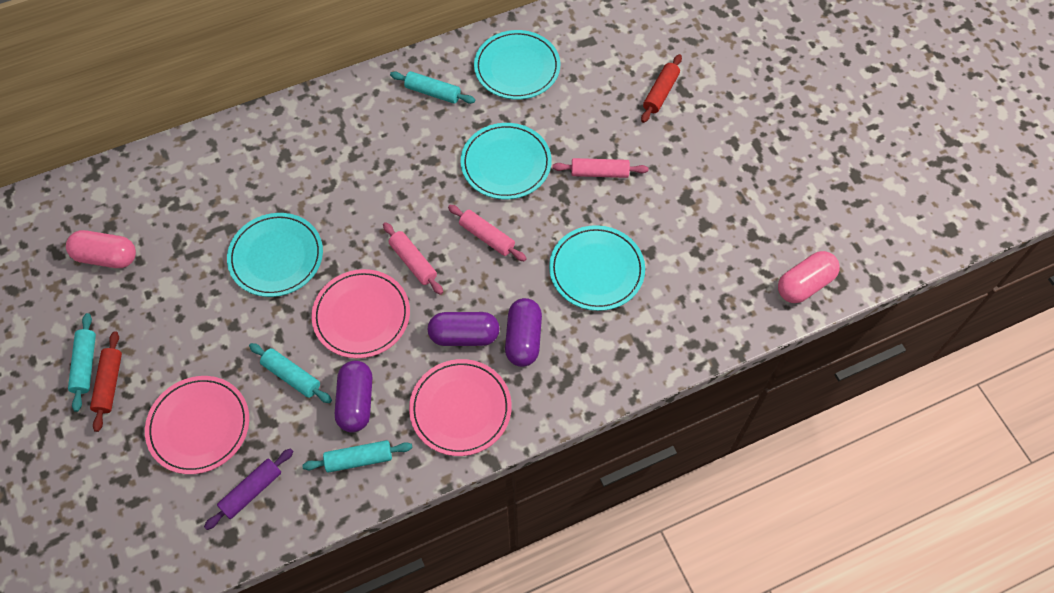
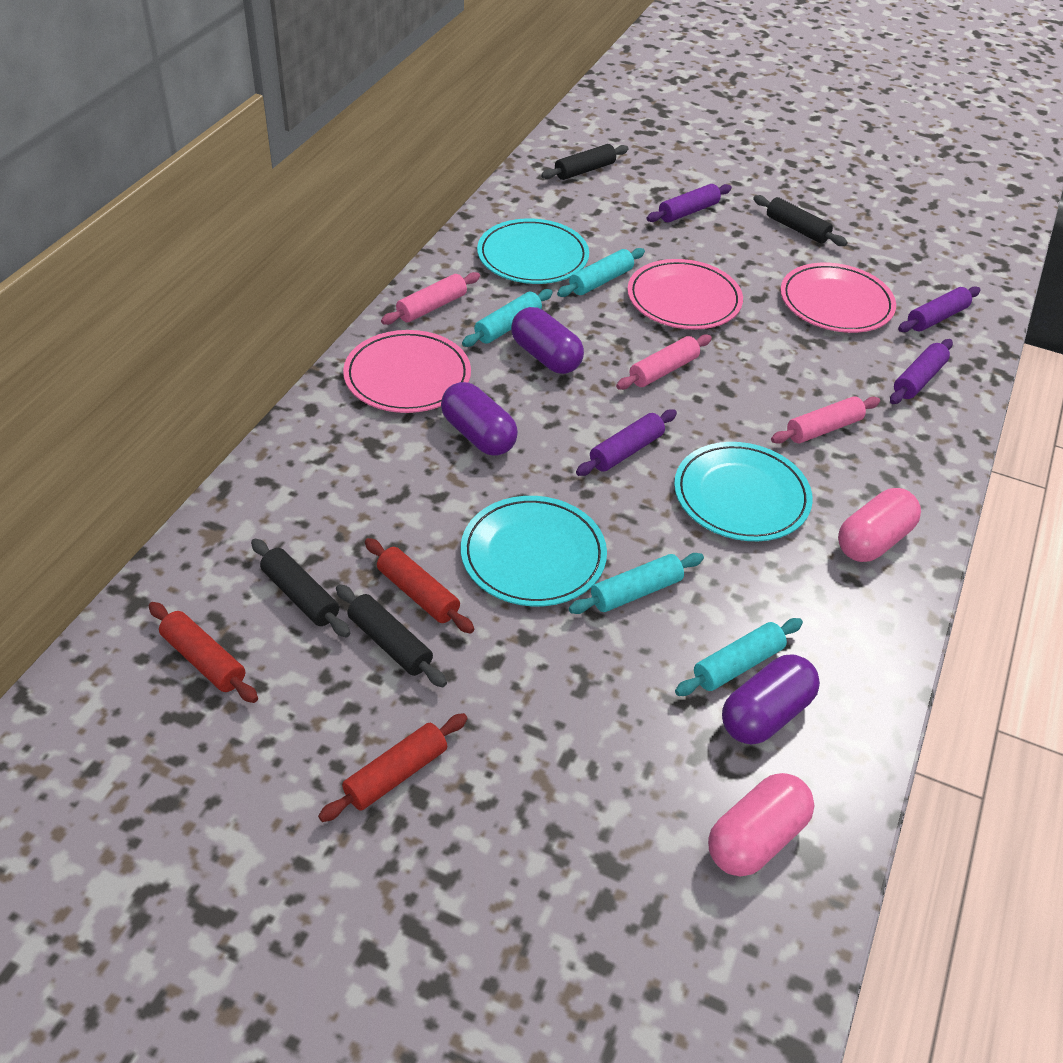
black rolling pin: 0 -> 4
purple rolling pin: 1 -> 4
red rolling pin: 2 -> 3
turquoise plate: 4 -> 3

